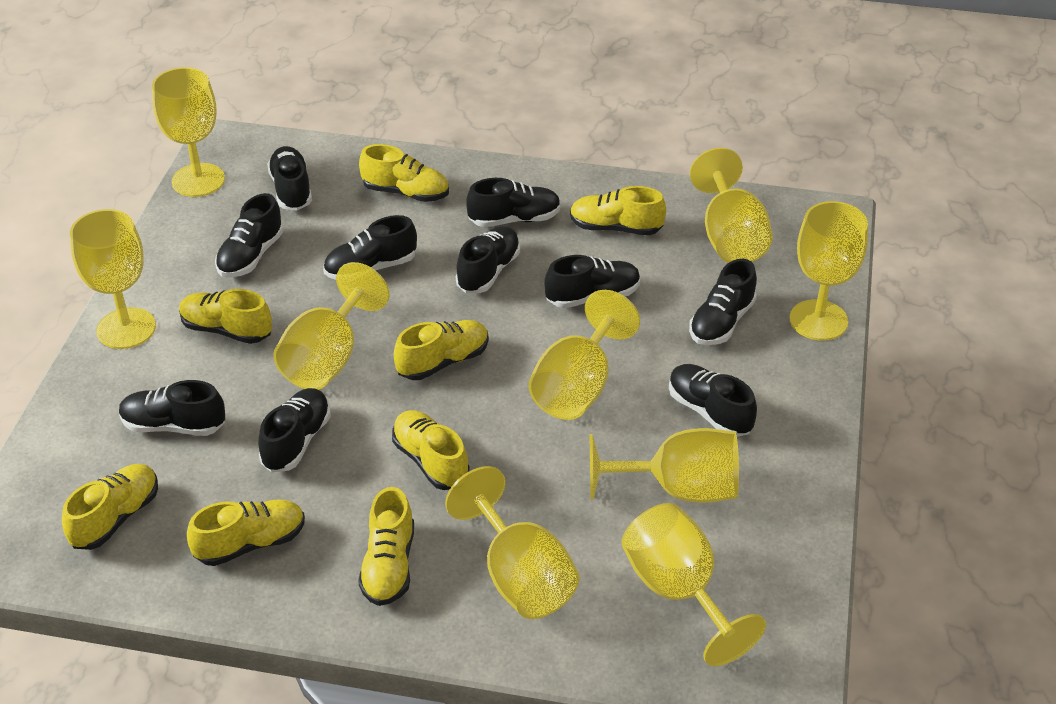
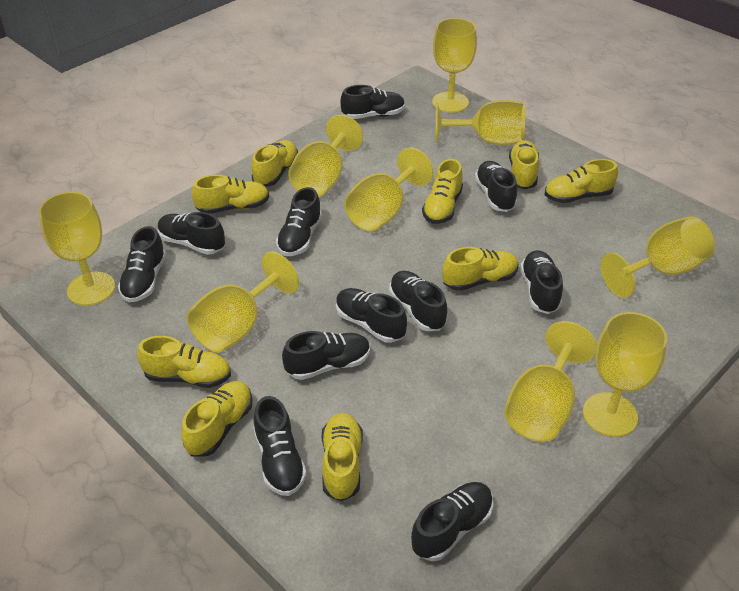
black shoe: 10 -> 11
yellow shoe: 8 -> 9

